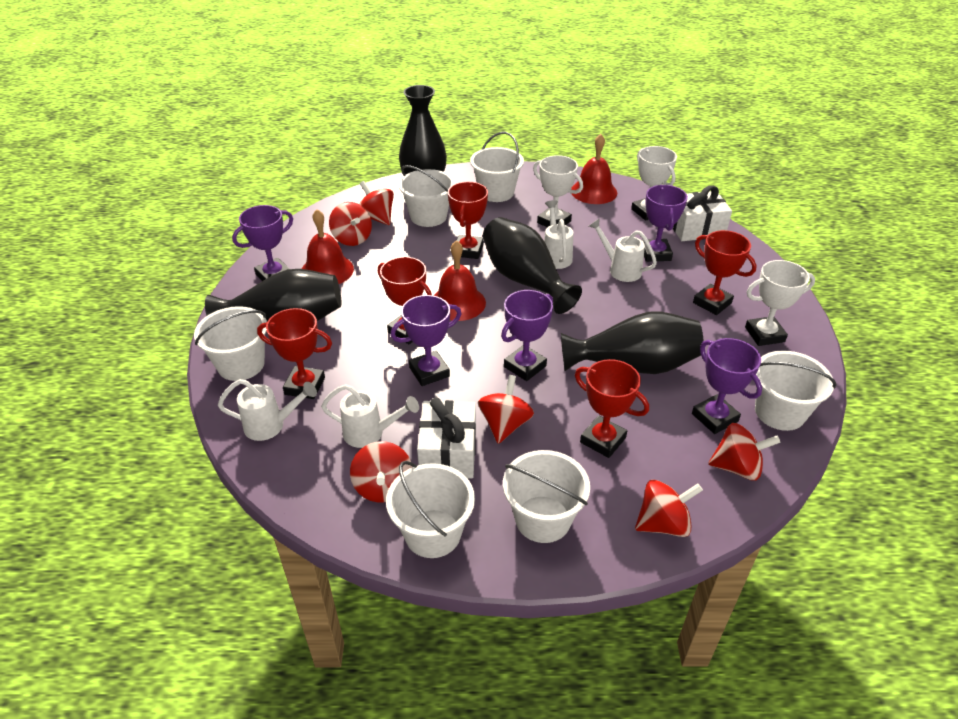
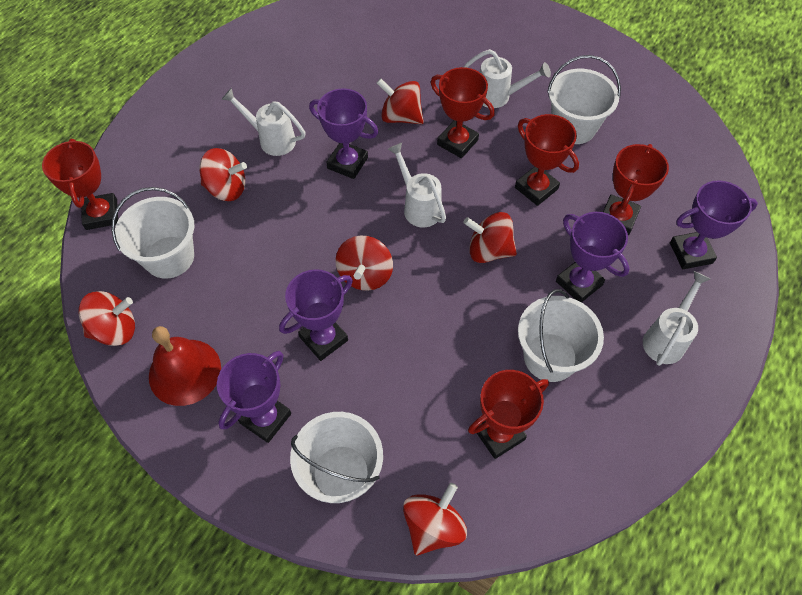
black vase: 4 -> 0
red bell: 3 -> 1
white bucket: 6 -> 4
white gift: 2 -> 0
white trophy: 3 -> 0

